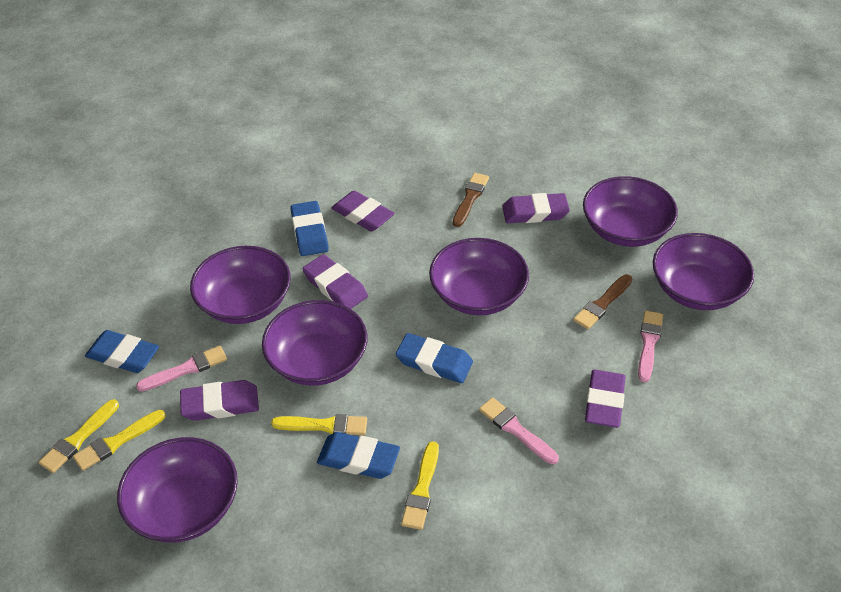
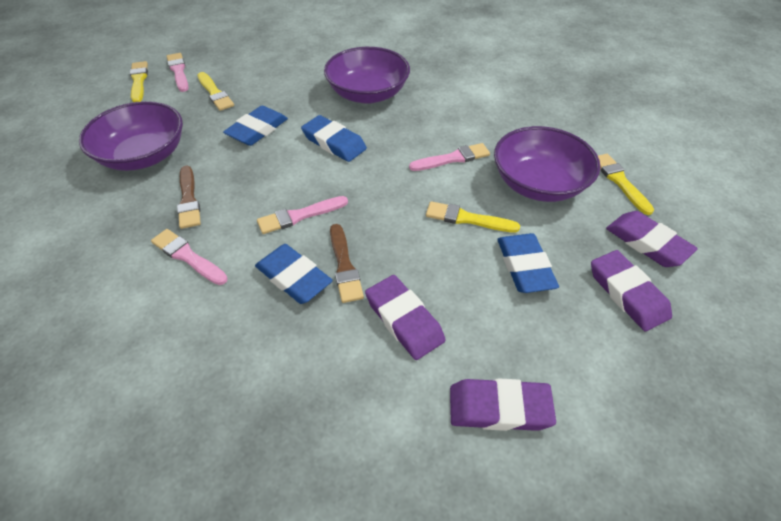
pink brush: 3 -> 4
purple bowl: 6 -> 3
purple eraser: 5 -> 4

